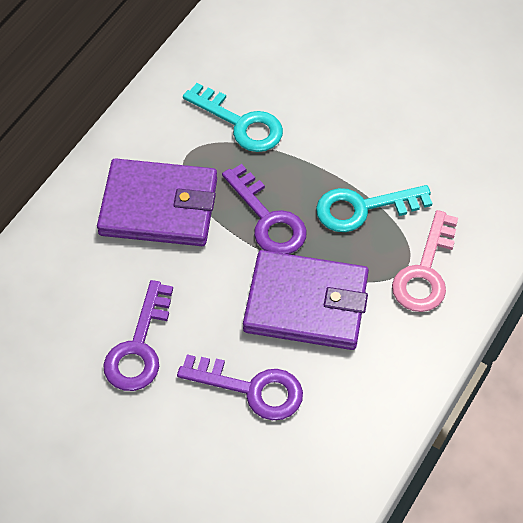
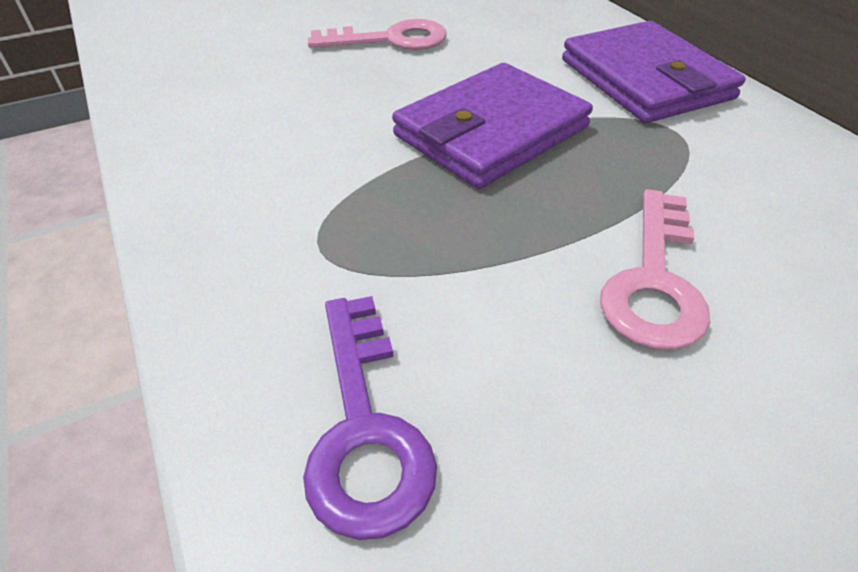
pink key: 1 -> 2
purple key: 3 -> 1
turquoise key: 2 -> 0

